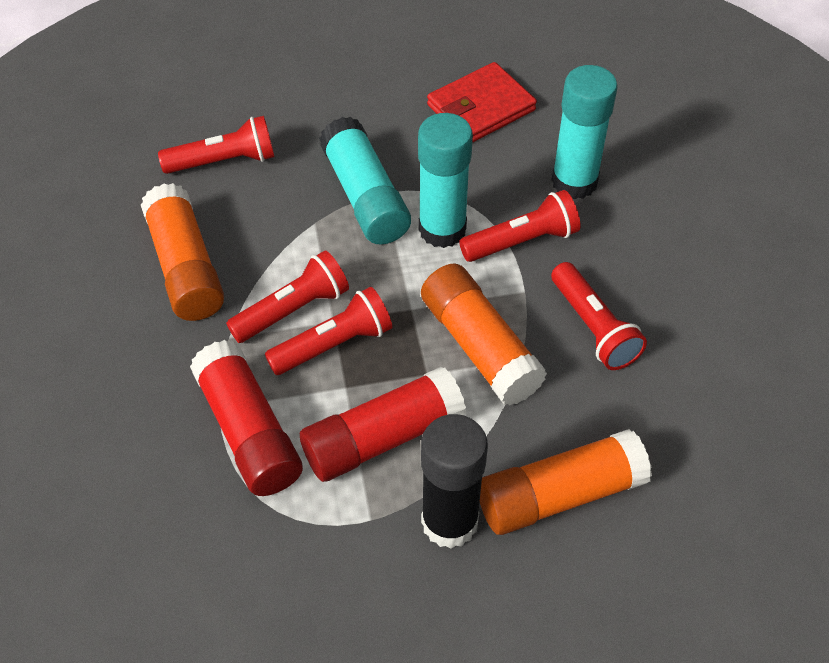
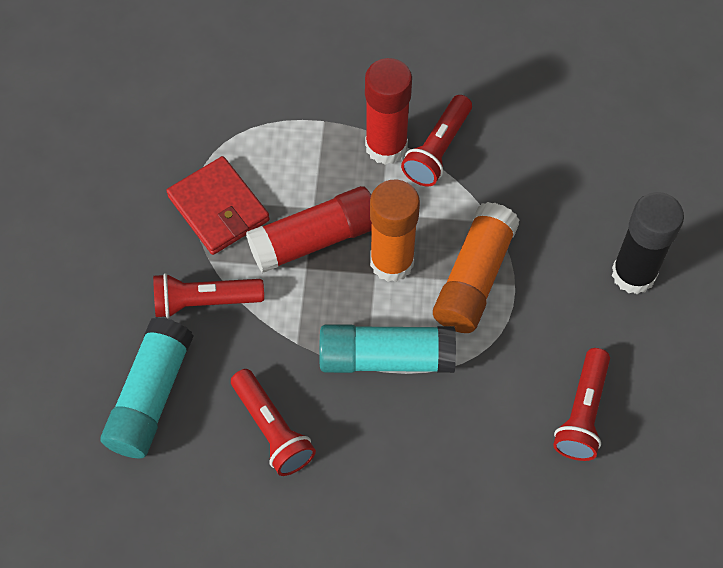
orange glue stick: 3 -> 2
red flashlight: 5 -> 4
turquoise glue stick: 3 -> 2

